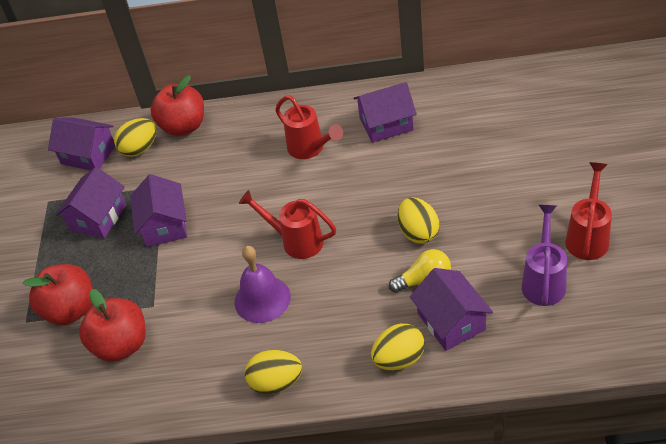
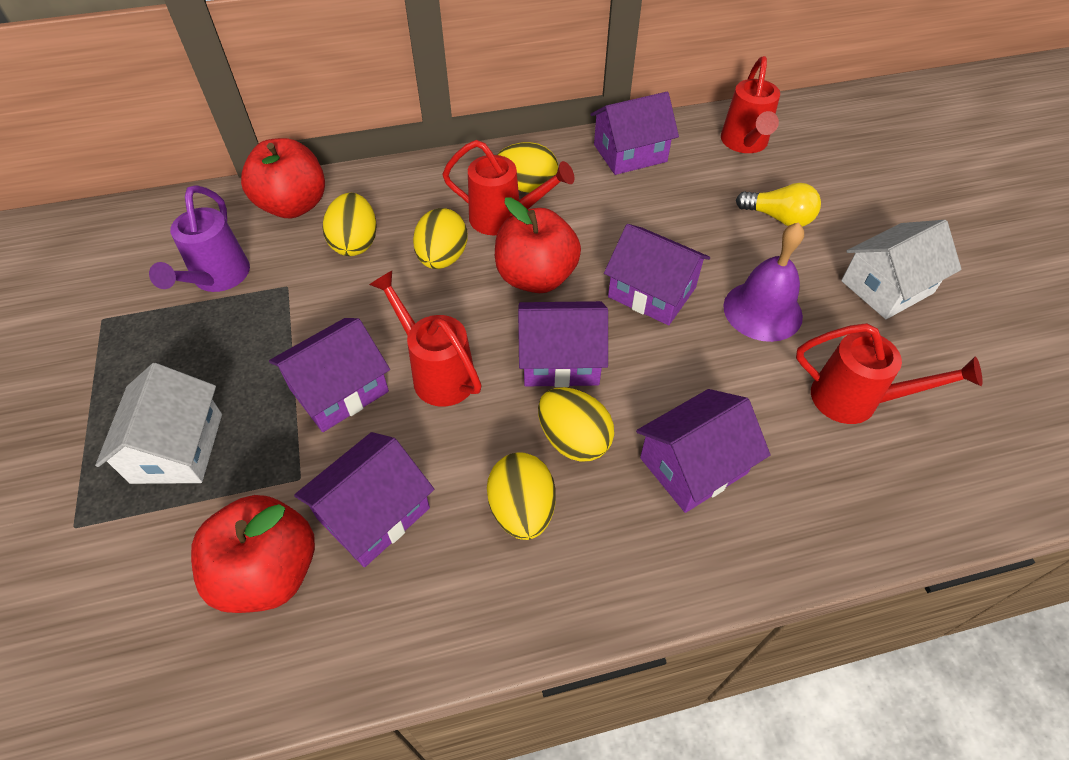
purple house: 5 -> 6
red watering can: 3 -> 4
white house: 0 -> 2
yellow egg: 4 -> 5

